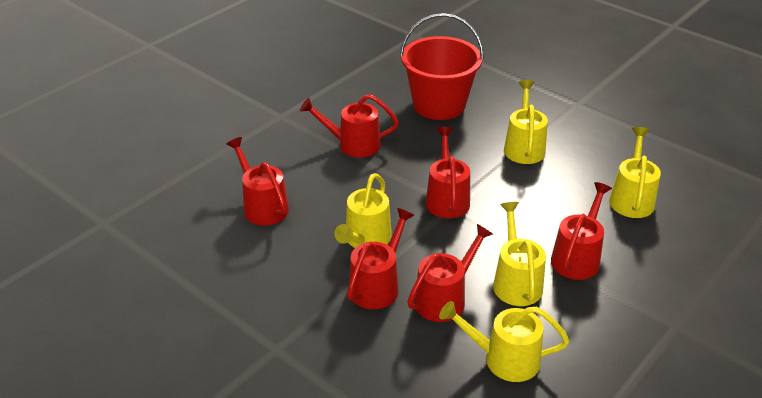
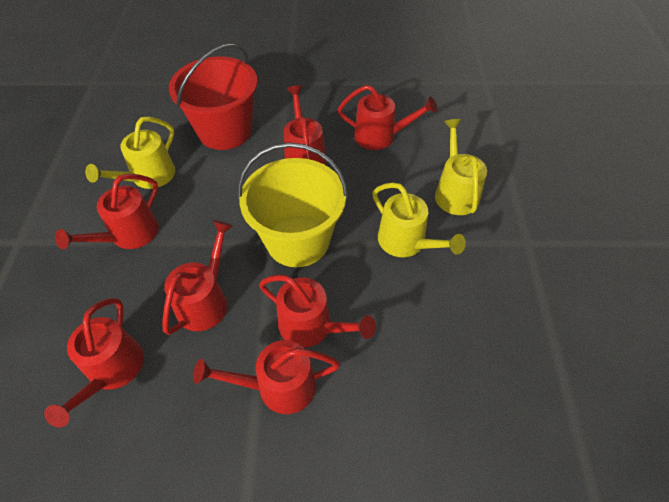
red watering can: 6 -> 7
yellow bucket: 0 -> 1
yellow watering can: 5 -> 3

